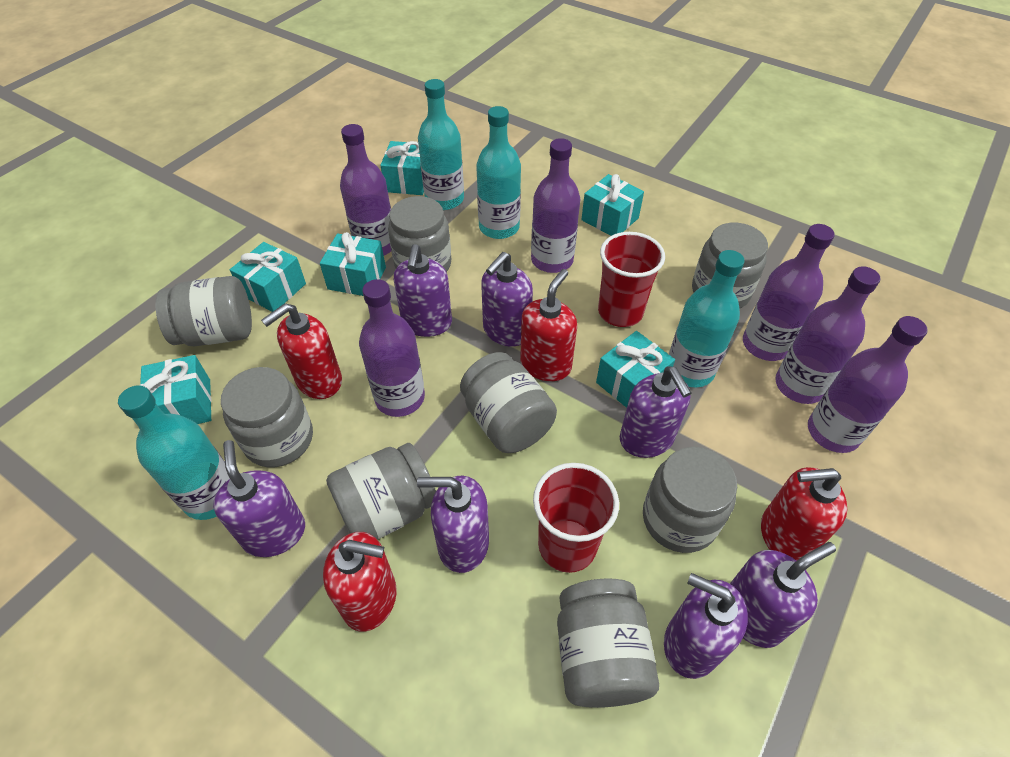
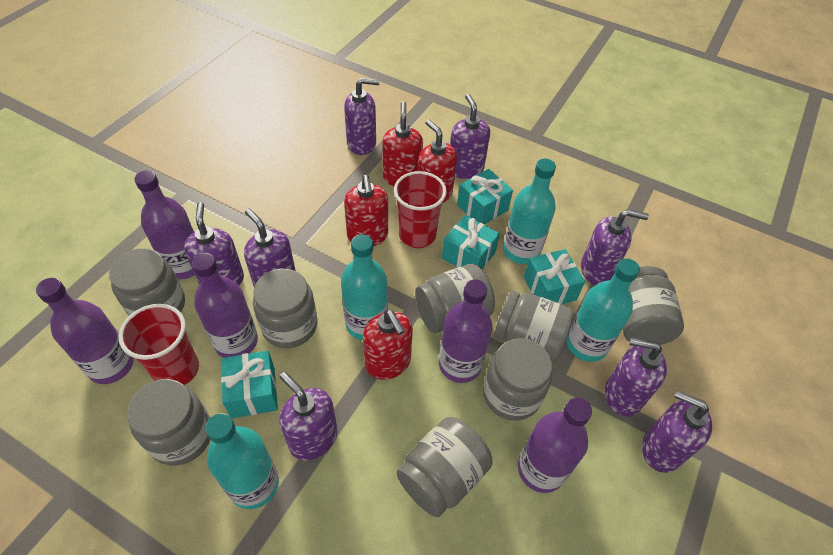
purple bottle: 6 -> 5
purple soap dispenser: 7 -> 8
turquoise gift: 6 -> 4

